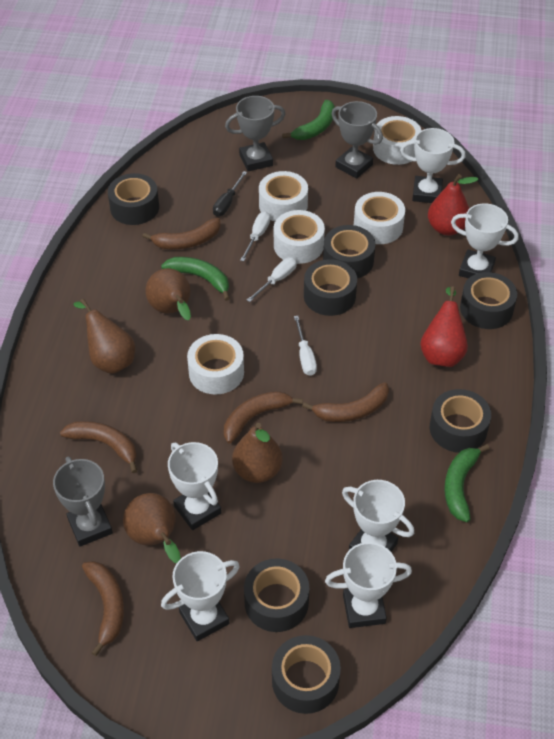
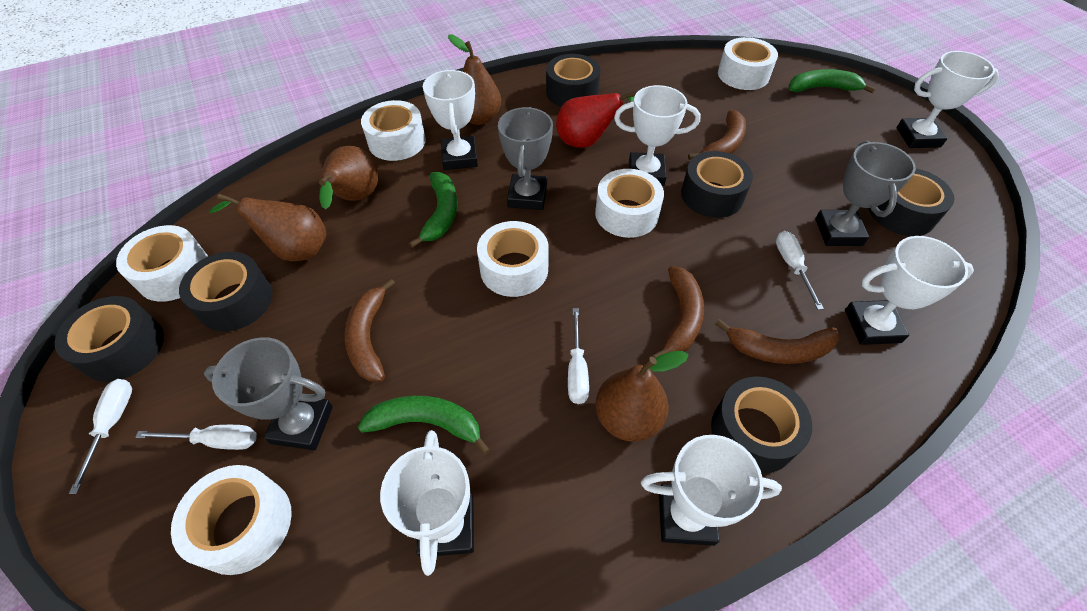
black screwdriver: 1 -> 0
black tape: 7 -> 6
brown banana: 5 -> 4
red pear: 2 -> 1
white screwdriver: 3 -> 4
white tape: 5 -> 6

